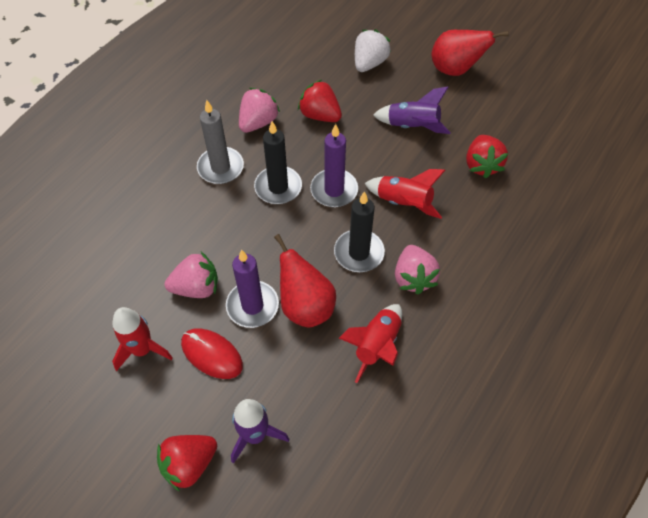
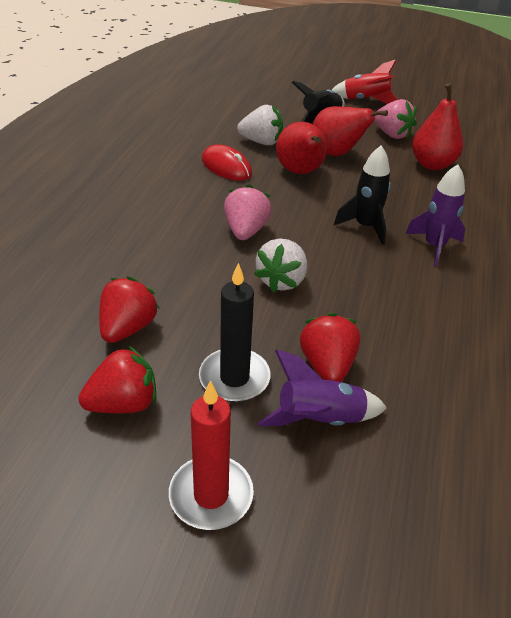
black candle: 2 -> 1
black rocket: 0 -> 2
grey candle: 1 -> 0
pink strawberry: 3 -> 2
purple candle: 2 -> 0
red candle: 0 -> 1
red pear: 2 -> 3
red rocket: 3 -> 1
white strawberry: 1 -> 2

